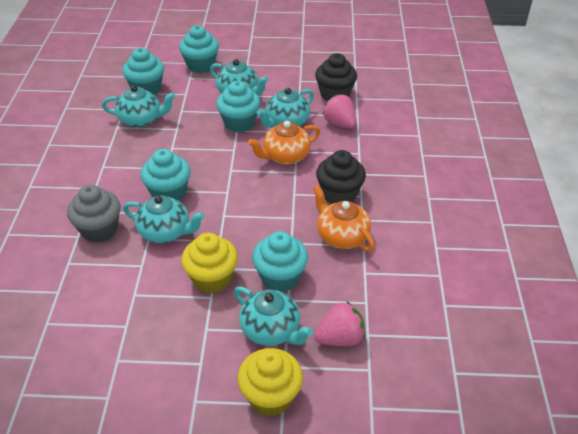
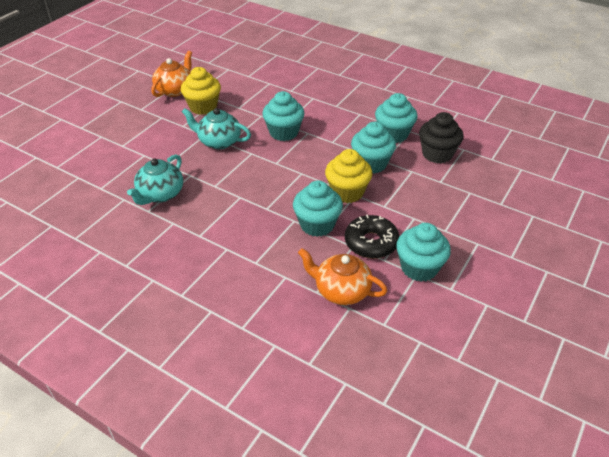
black cupcake: 2 -> 1
black donut: 0 -> 1
grey cupcake: 1 -> 0
pink strawberry: 2 -> 0
turquoise teapot: 5 -> 2

